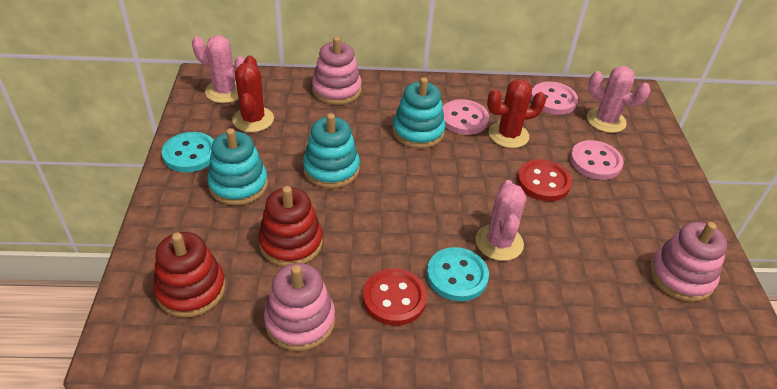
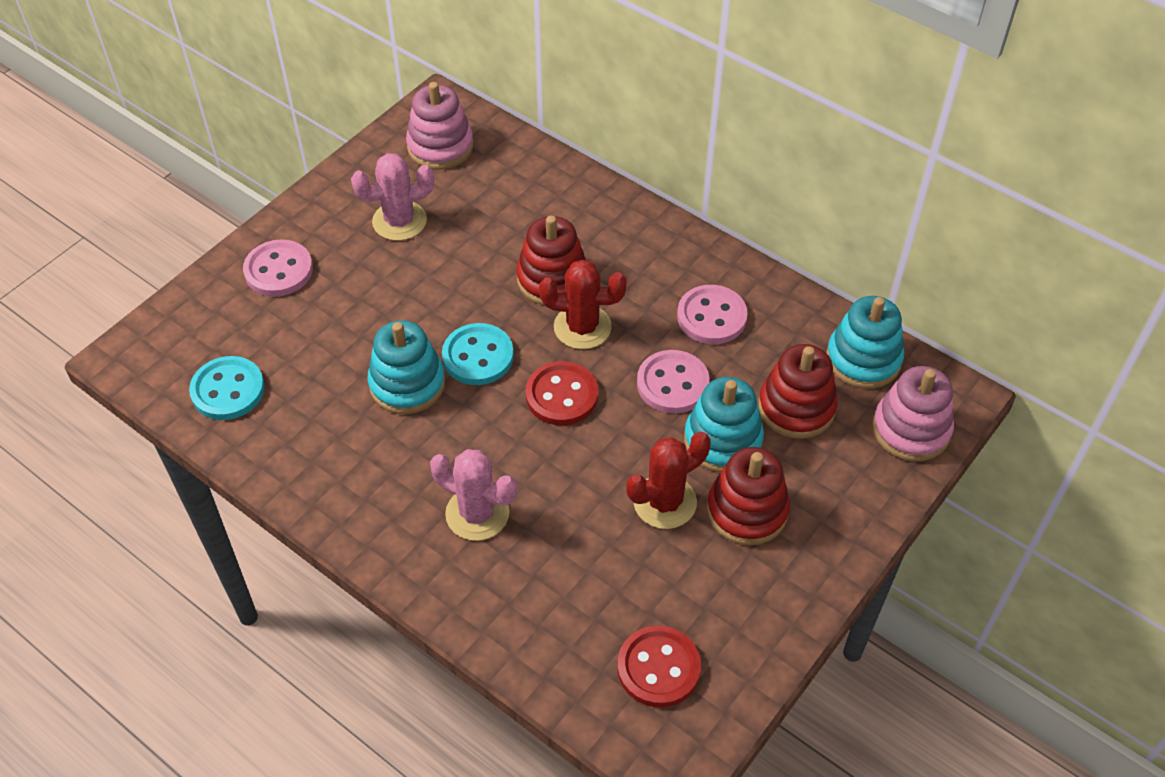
pink cactus: 3 -> 2
pink stacking toy: 3 -> 2
red stacking toy: 2 -> 3

